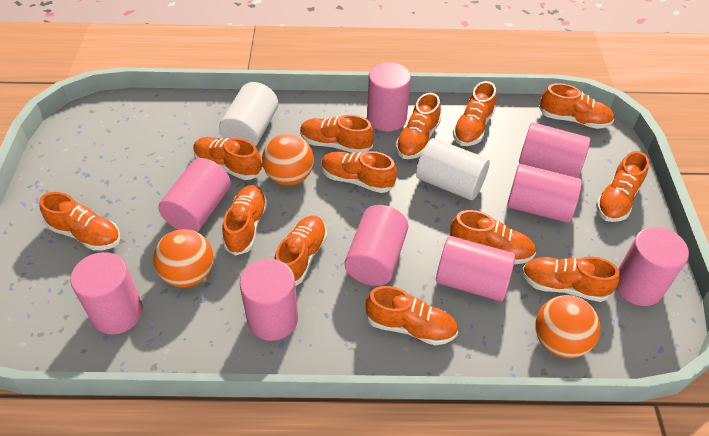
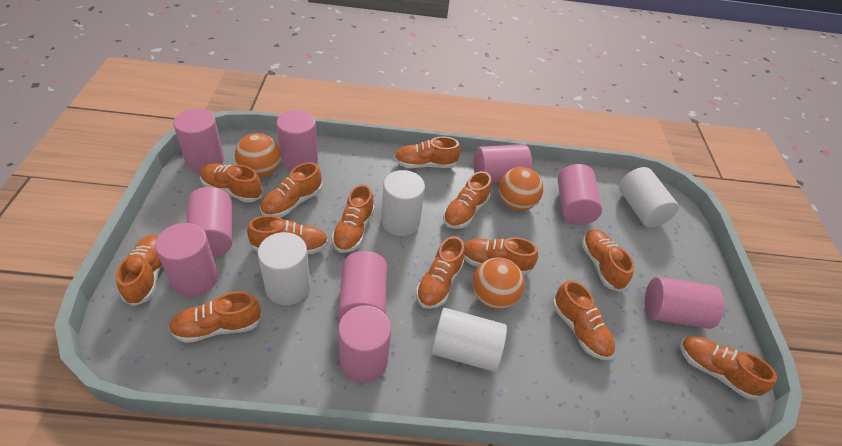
white cylinder: 2 -> 4

